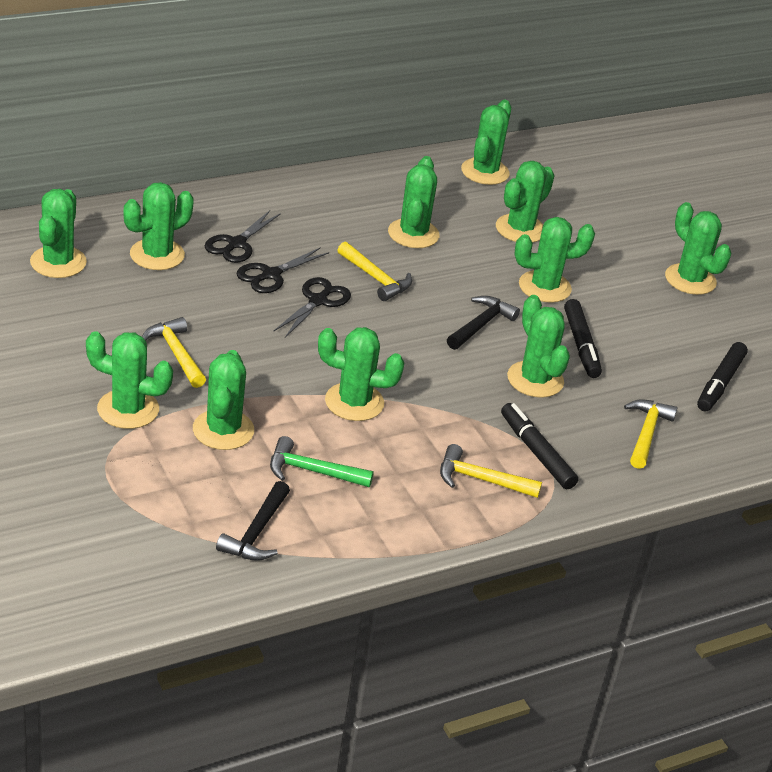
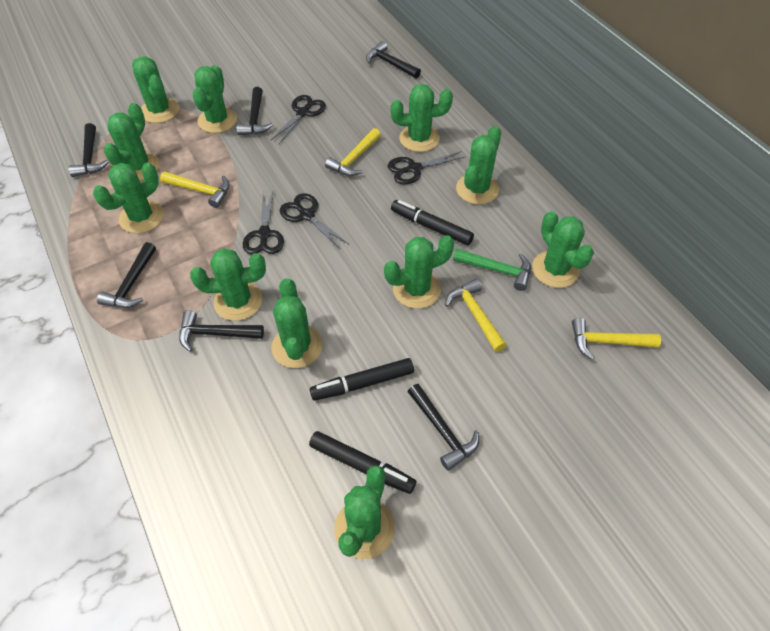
black hammer: 2 -> 6
black scissors: 3 -> 4

